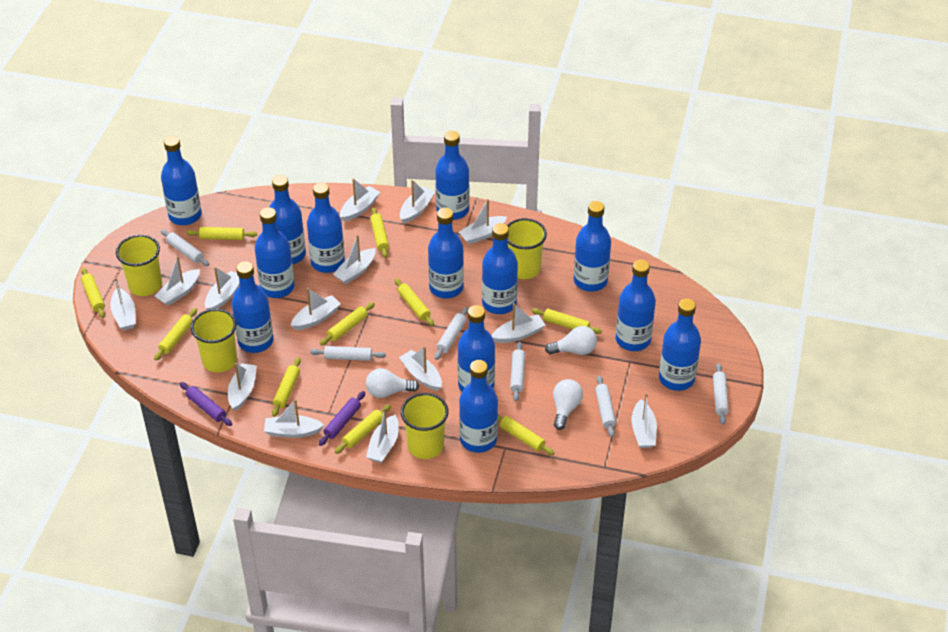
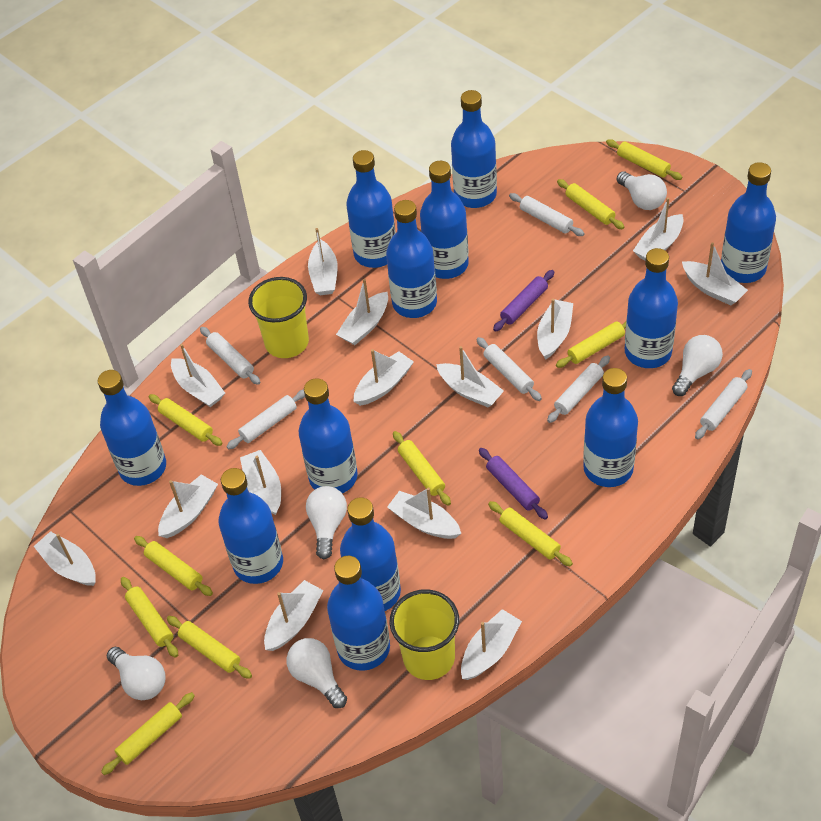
blue bottle: 13 -> 12
white light bulb: 3 -> 5
yellow cup: 4 -> 2

